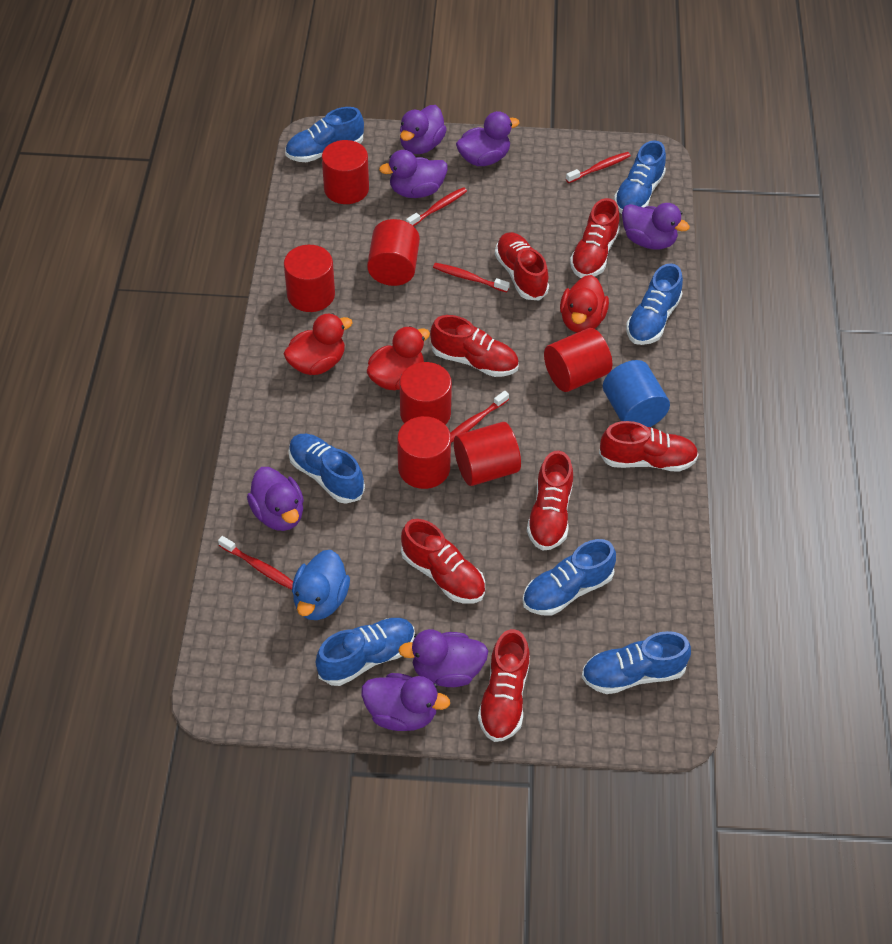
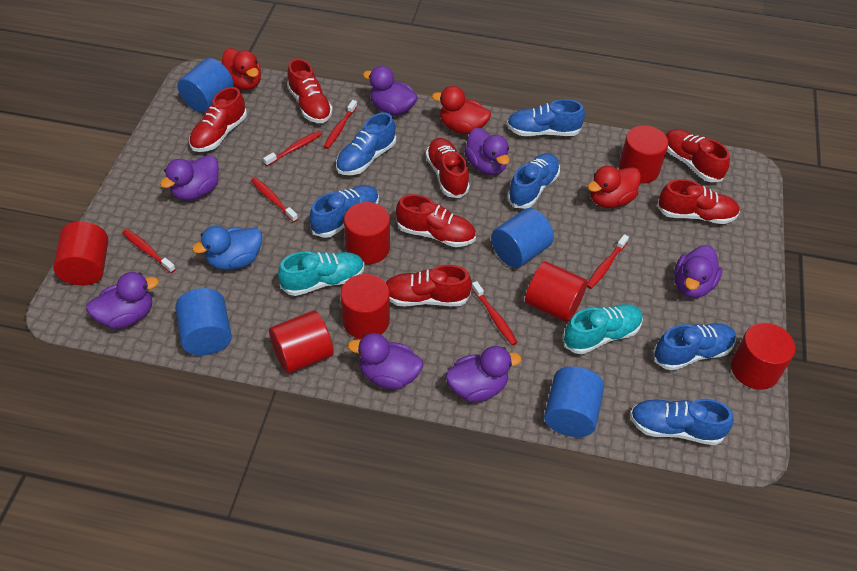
blue cylinder: 1 -> 4
blue shoe: 7 -> 6
red toothbrush: 5 -> 6
turquoise shoe: 0 -> 2

